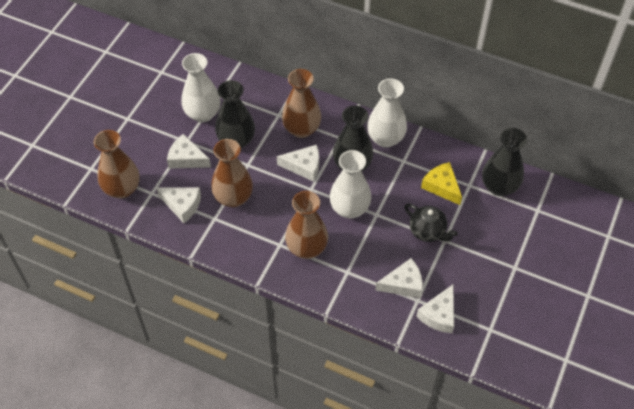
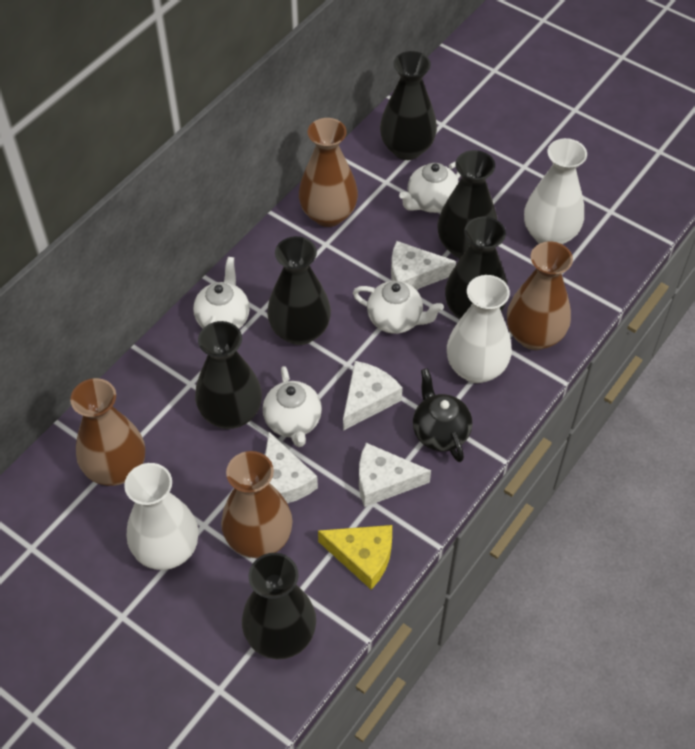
black vase: 3 -> 6
white cheese: 5 -> 4
white teapot: 0 -> 4

